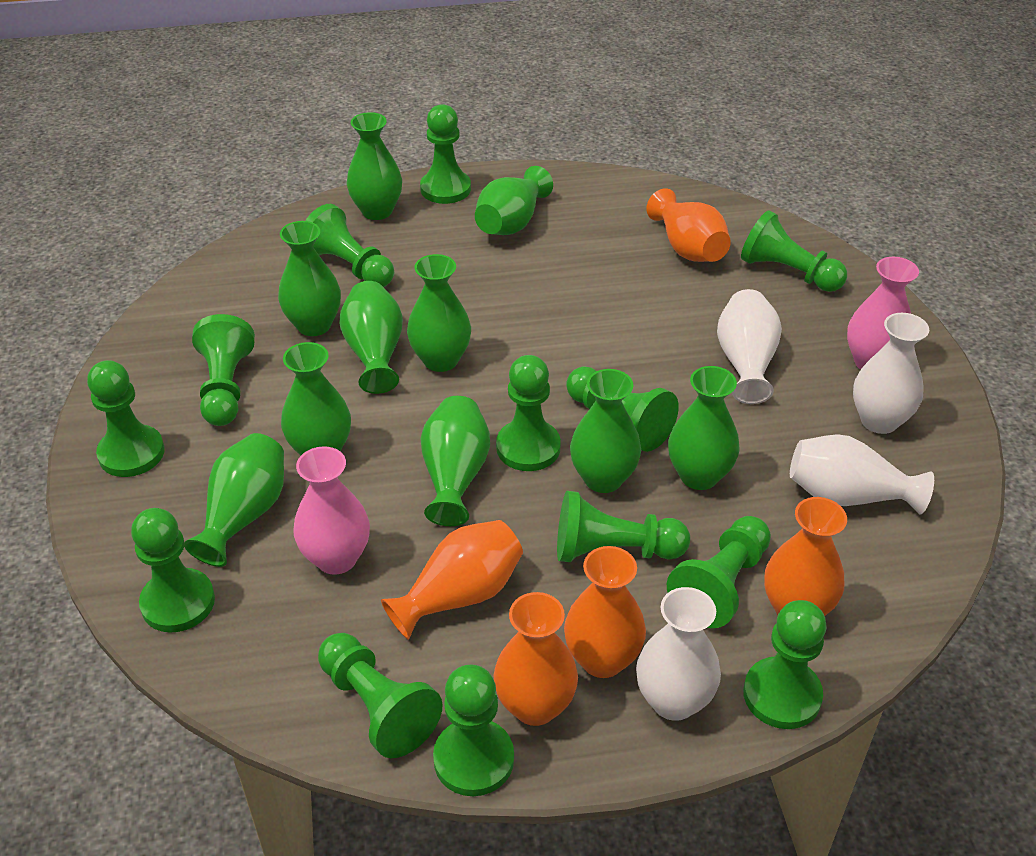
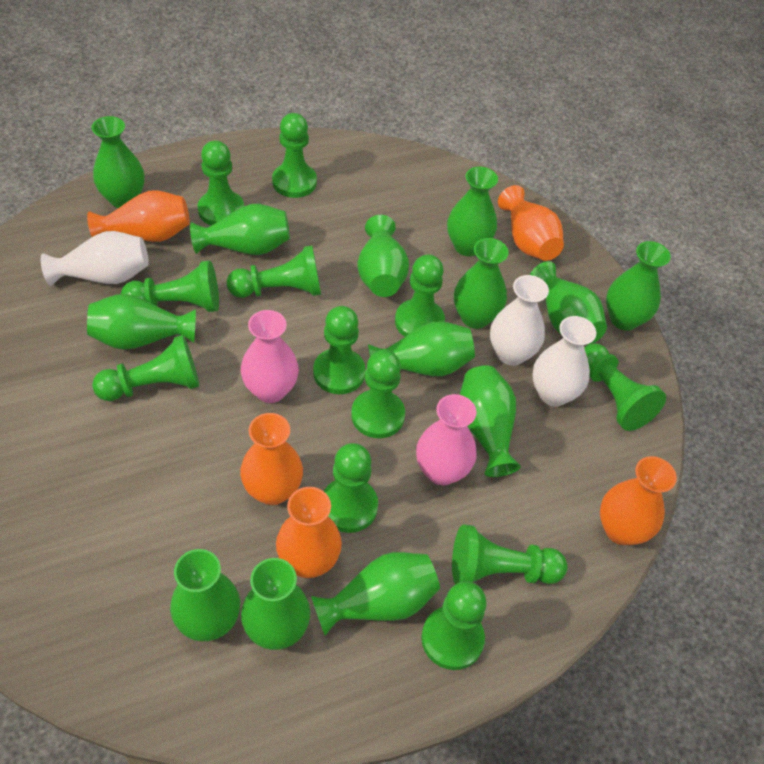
green pawn: 13 -> 12
green vase: 10 -> 13
white vase: 4 -> 3

